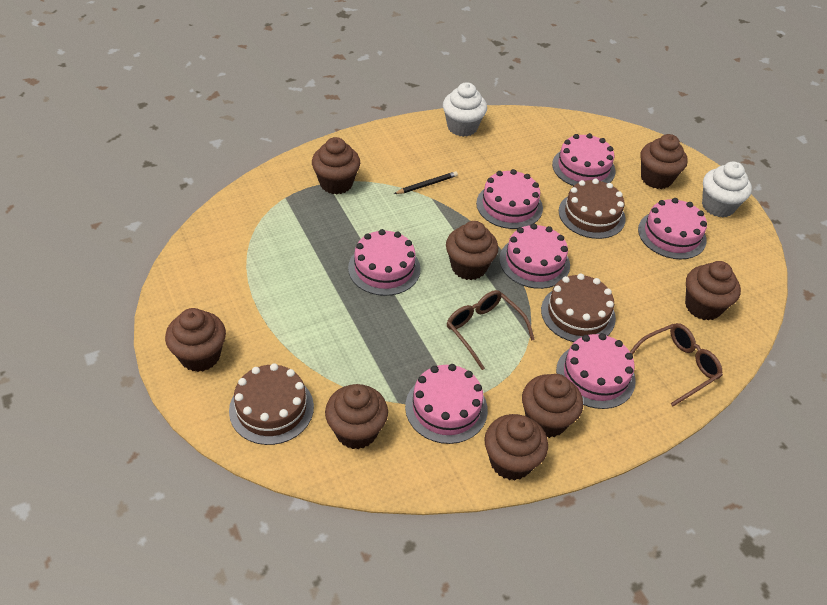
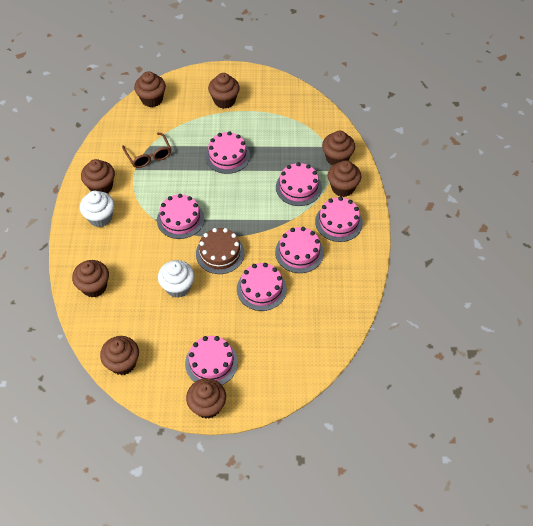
black pencil: 1 -> 0
brown cake: 3 -> 1
brown glasses: 2 -> 1

